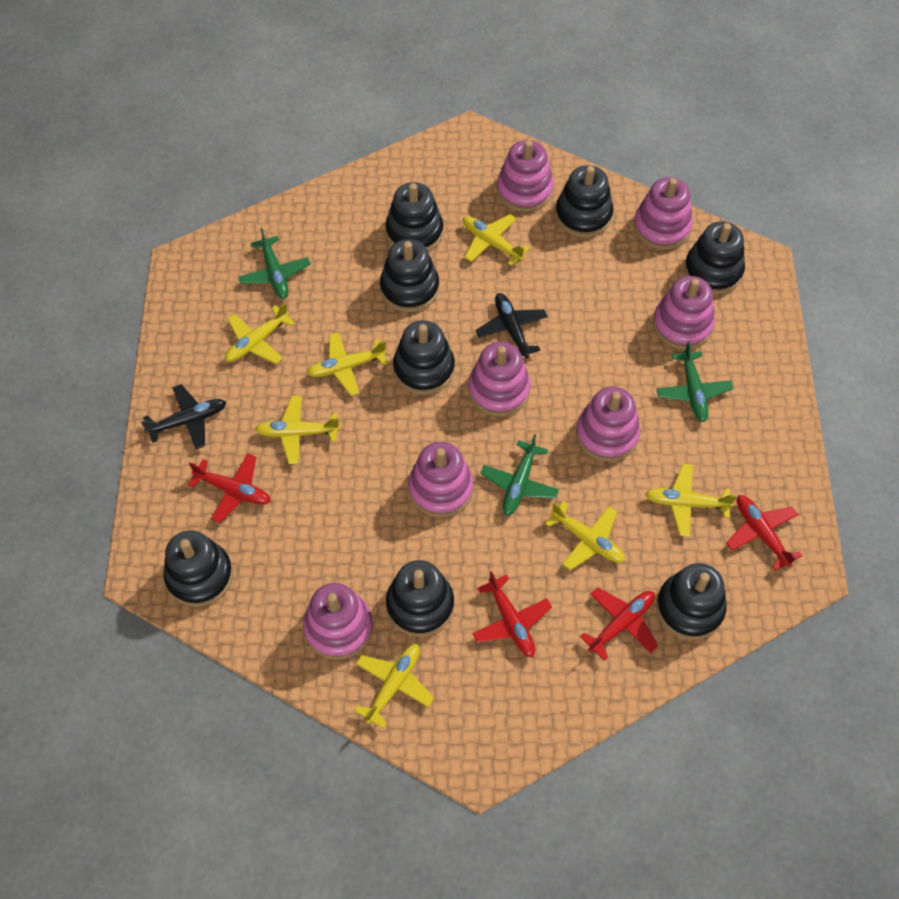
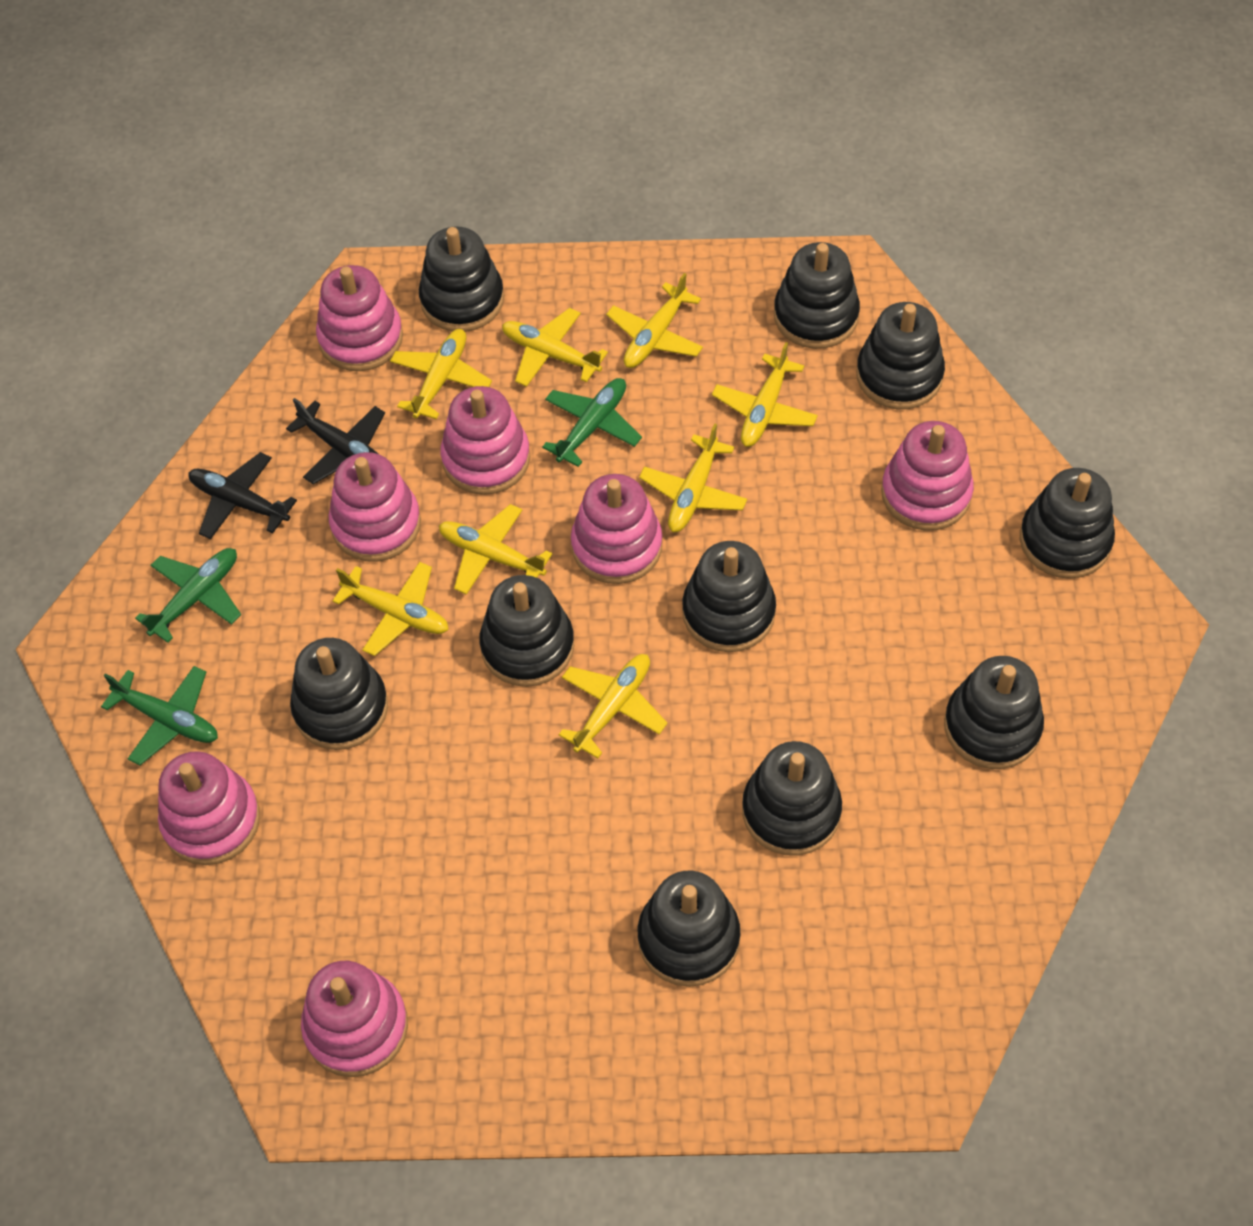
black stacking toy: 8 -> 10
red plane: 4 -> 0
yellow plane: 7 -> 8

